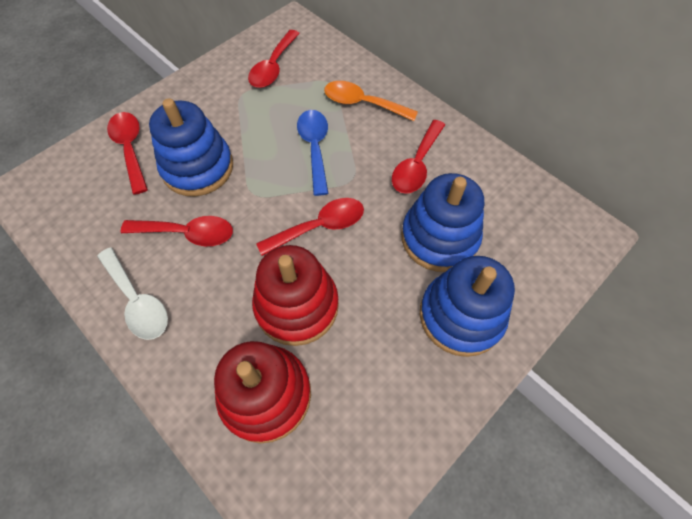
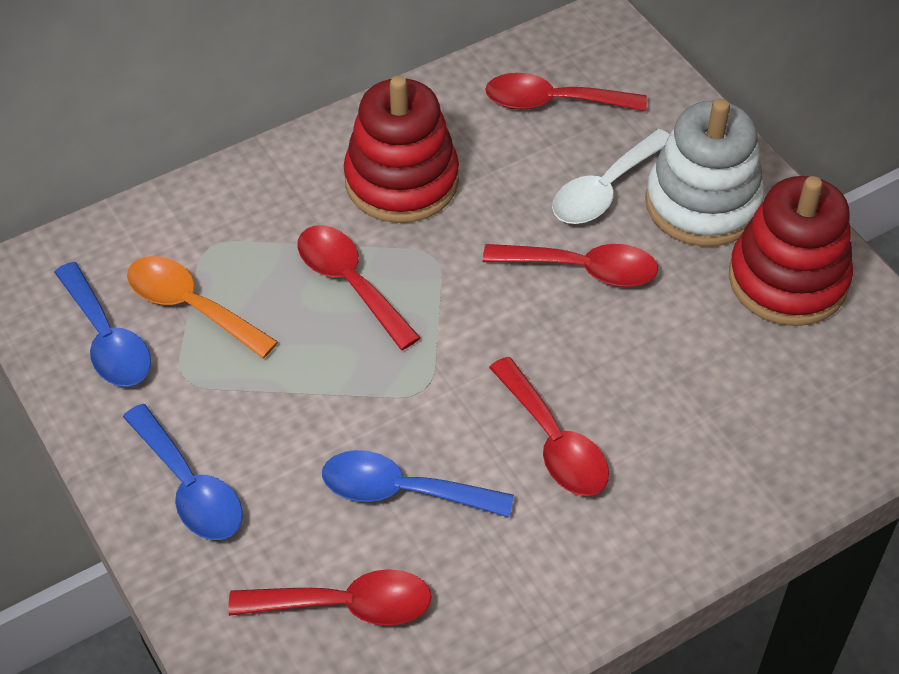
blue spoon: 1 -> 3
blue stacking toy: 3 -> 0
white stacking toy: 0 -> 1

